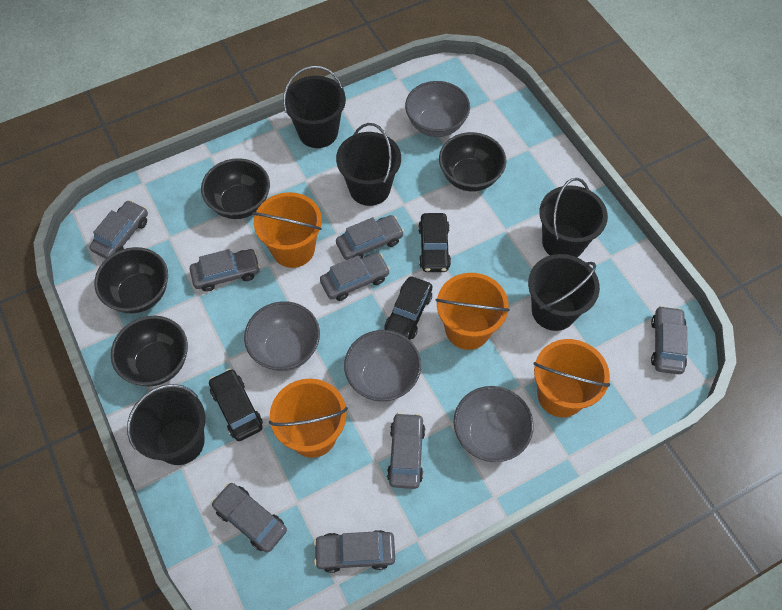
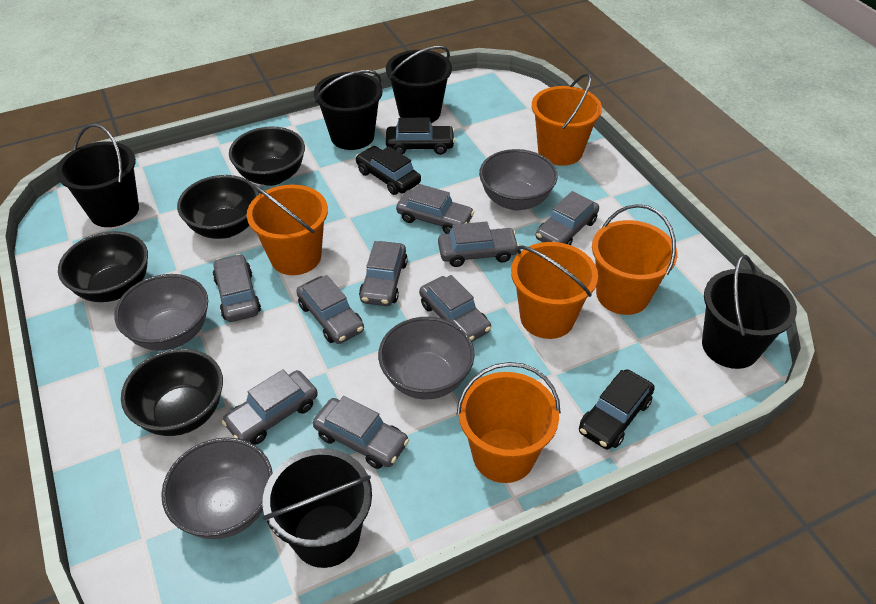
grey car: 8 -> 9
orange bucket: 4 -> 5

